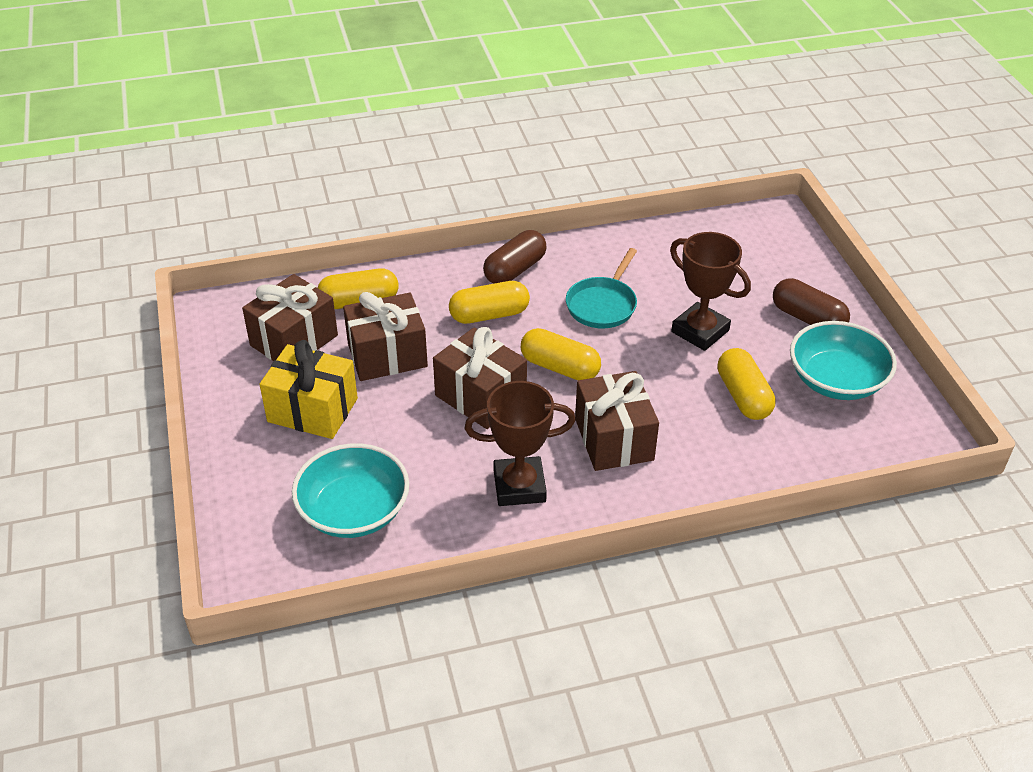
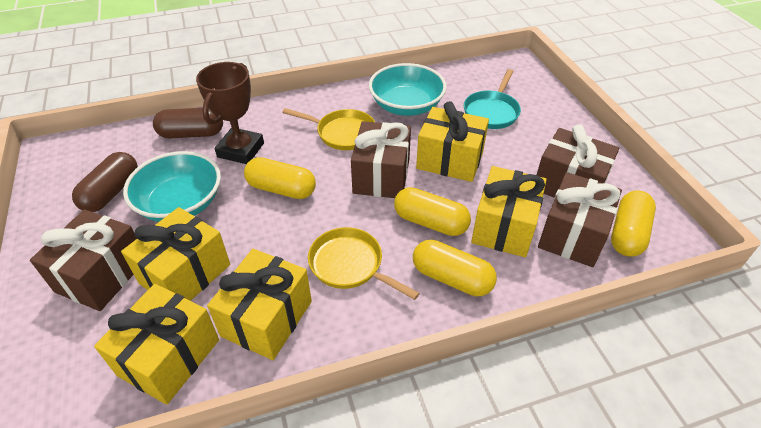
brown trophy: 2 -> 1
yellow gift: 1 -> 5
yellow pan: 0 -> 2

